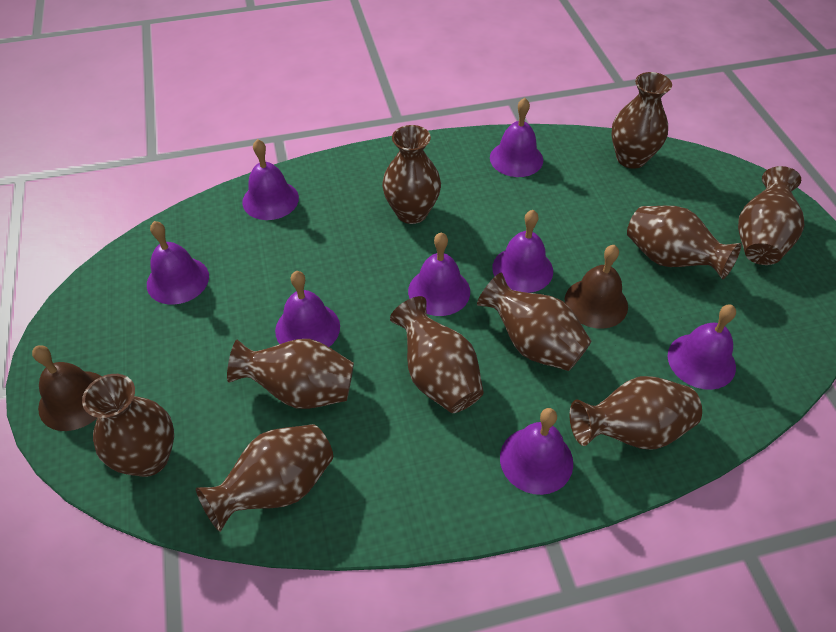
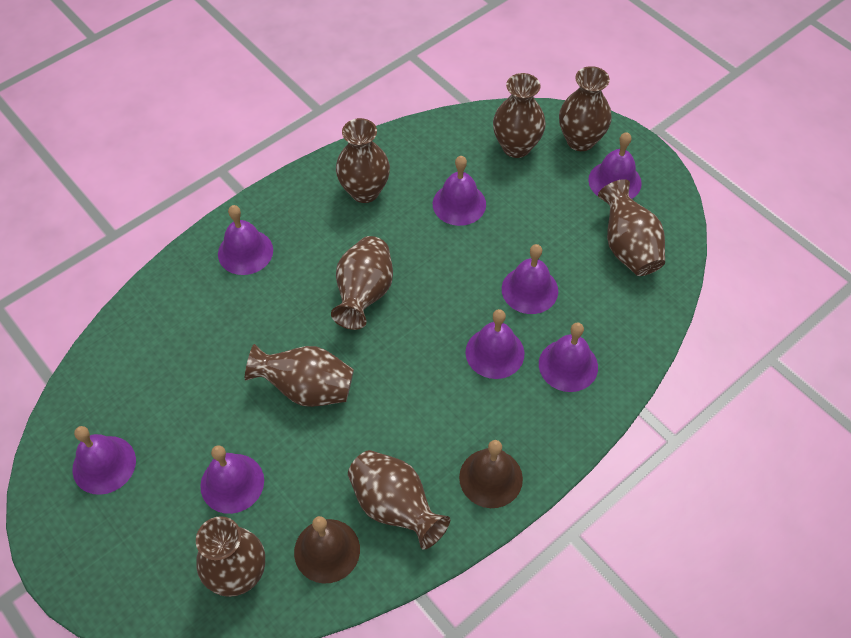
brown vase: 10 -> 8

